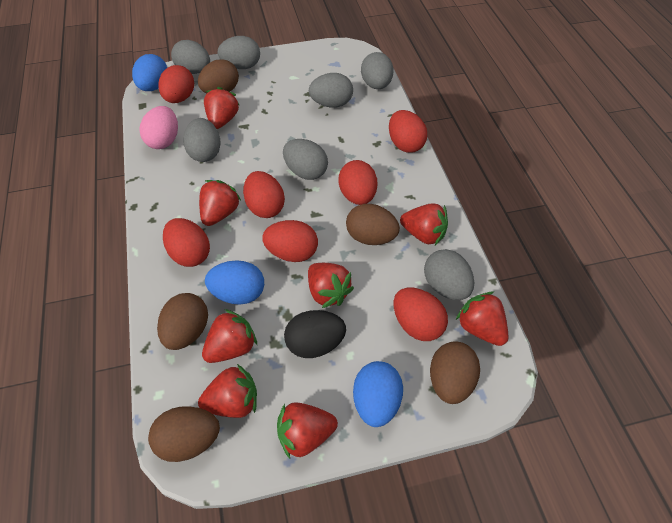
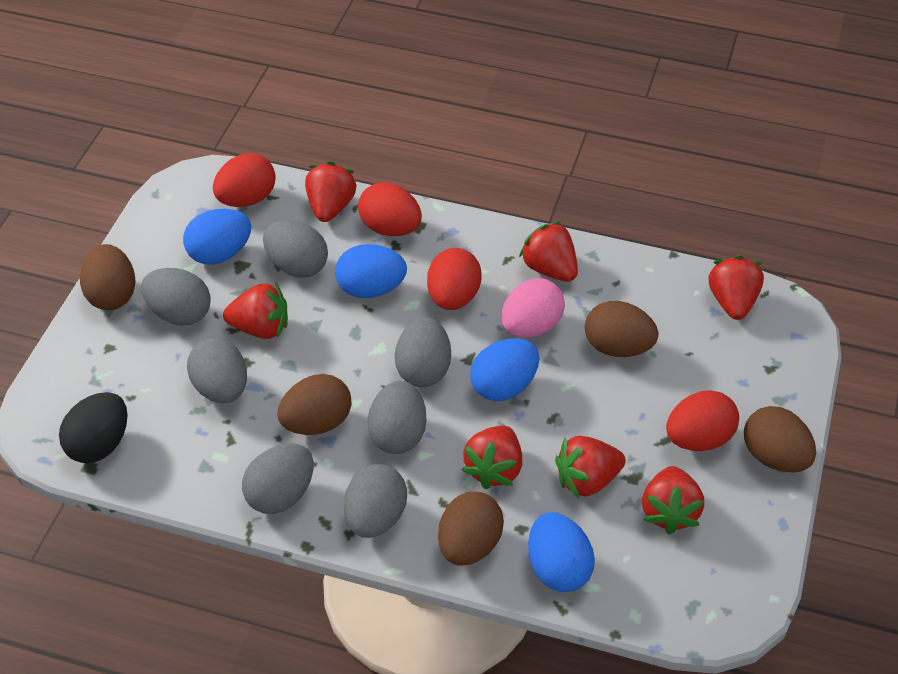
blue egg: 3 -> 4
red egg: 7 -> 4
red strawberry: 8 -> 7

